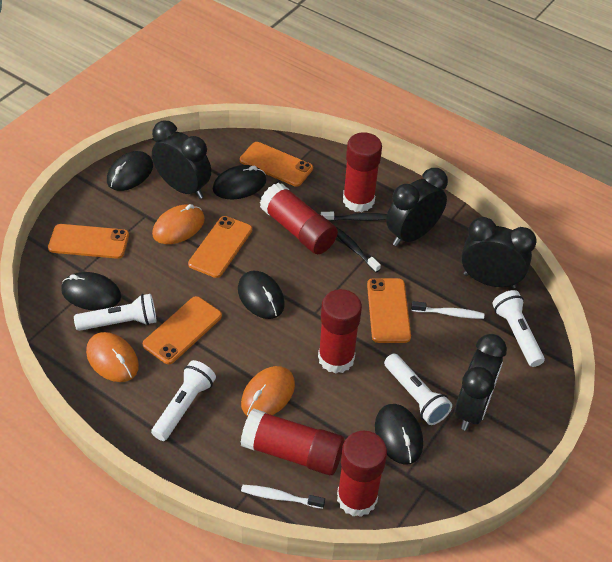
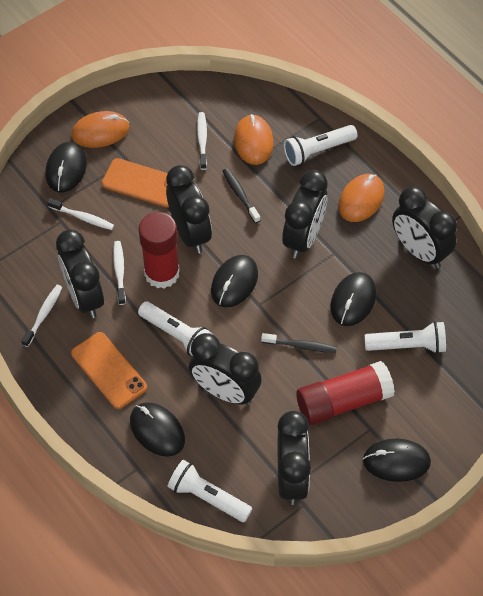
black clock: 4 -> 6
orange phone: 5 -> 2
red glue stick: 5 -> 2
white toothbrush: 2 -> 4

